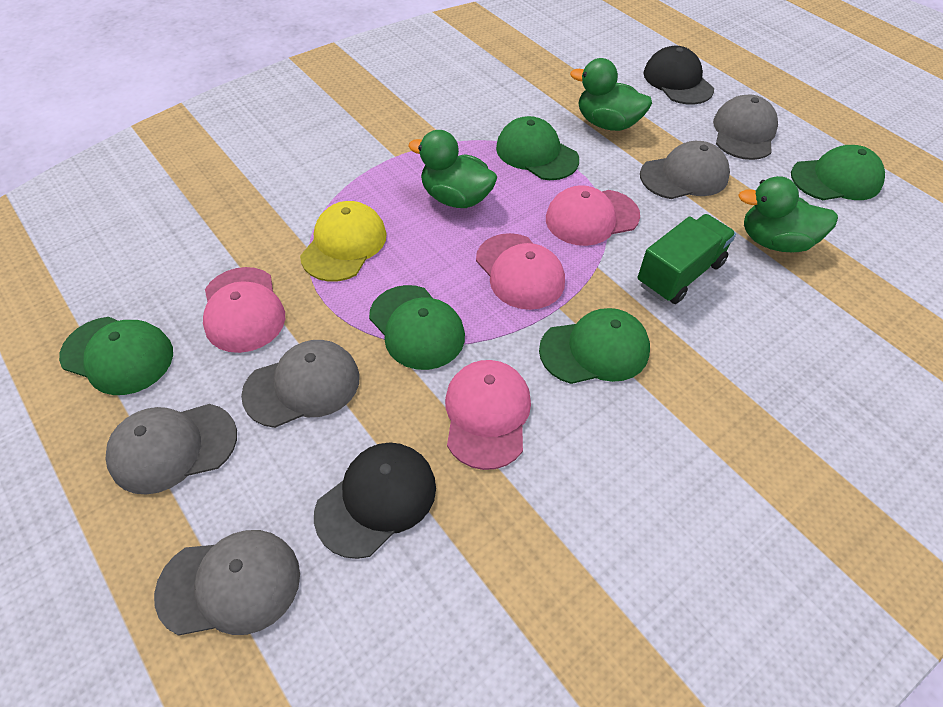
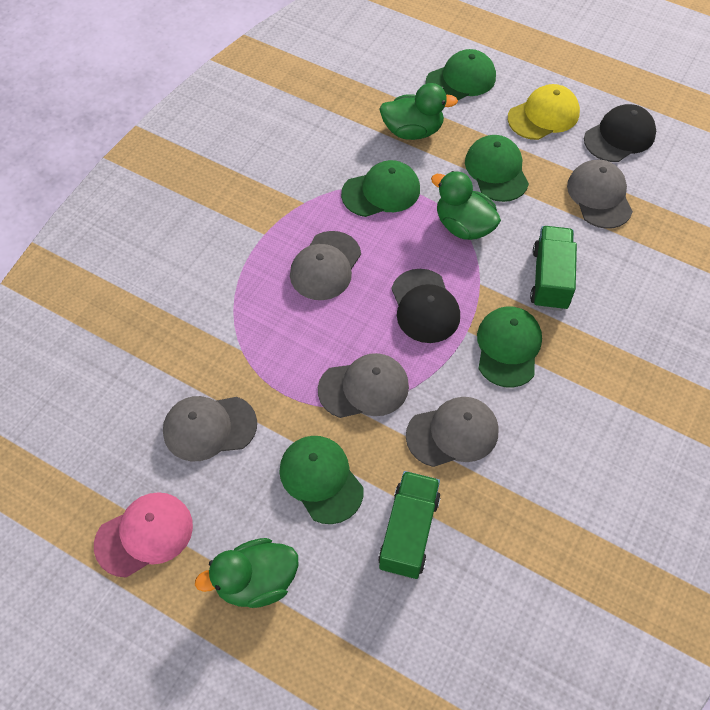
green truck: 1 -> 2
pink cap: 4 -> 1

